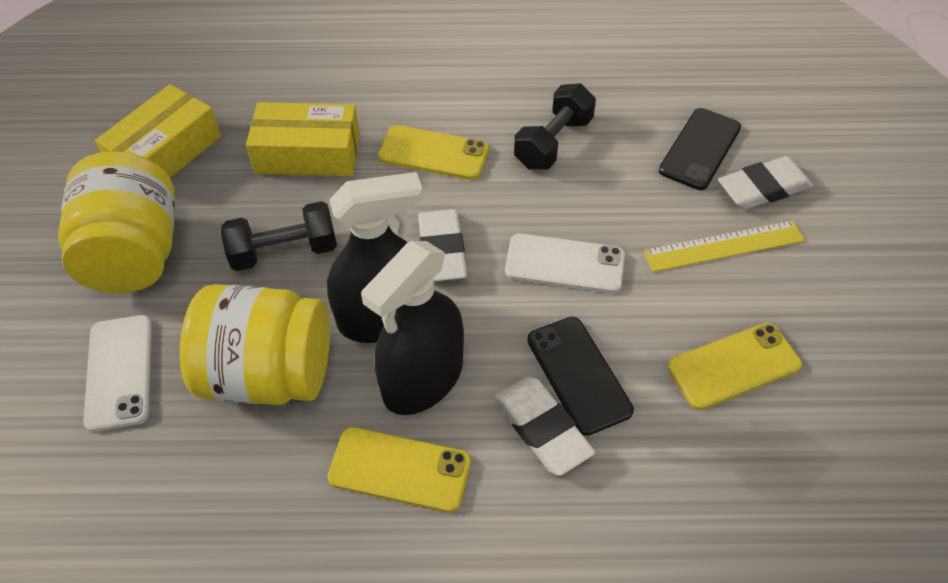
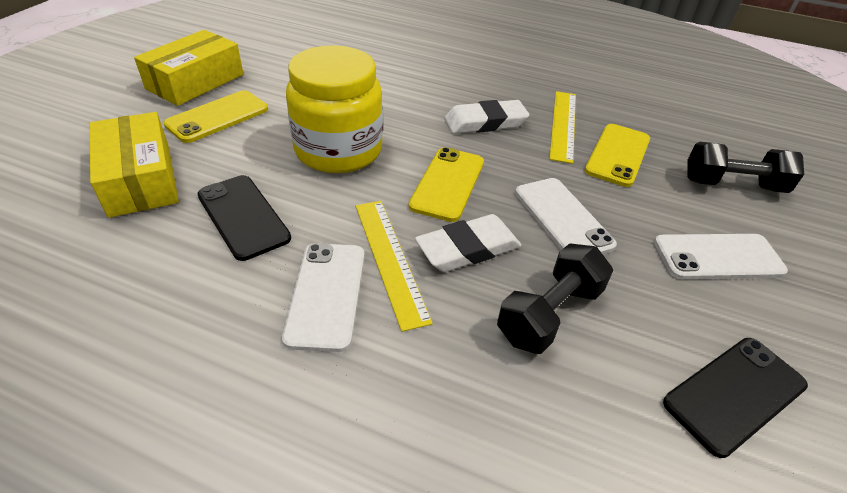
black spray bottle: 2 -> 0
white eraser: 3 -> 2
white phone: 2 -> 3
yellow jar: 2 -> 1
yellow ruler: 1 -> 2

